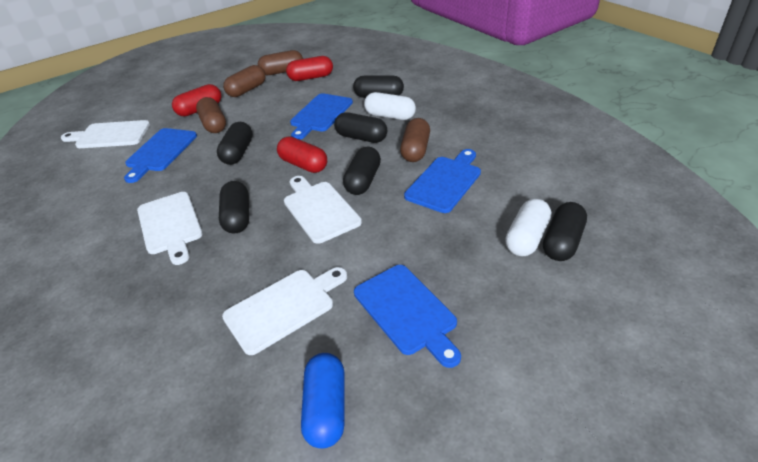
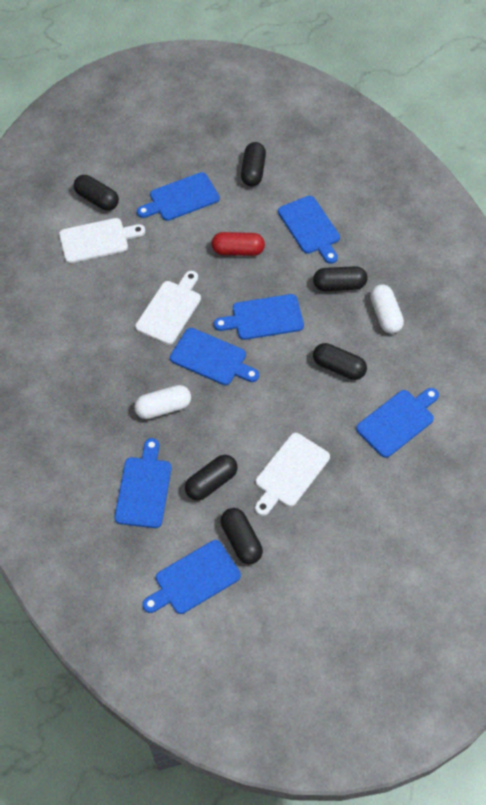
blue capsule: 1 -> 0
blue cutting board: 4 -> 7
brown capsule: 4 -> 0
red capsule: 3 -> 1
white cutting board: 4 -> 3

